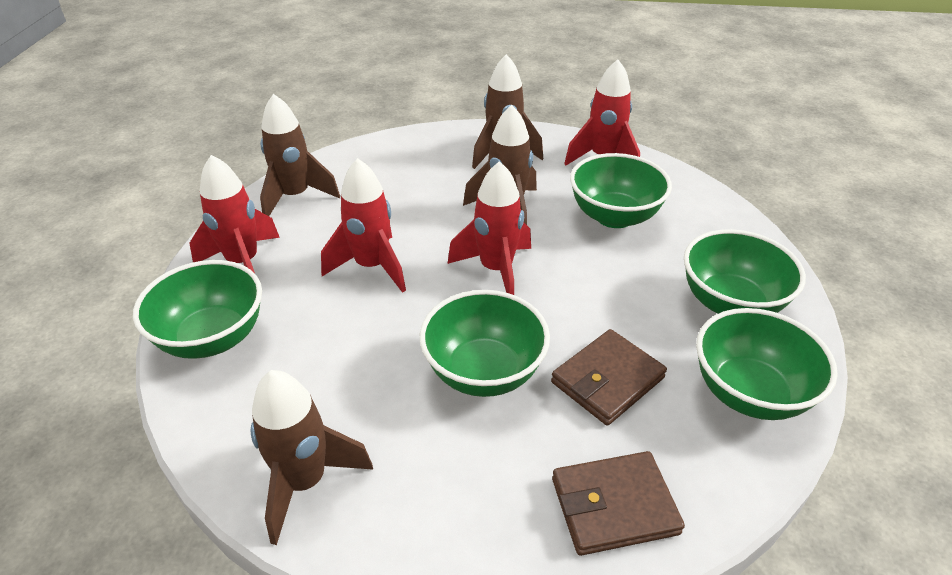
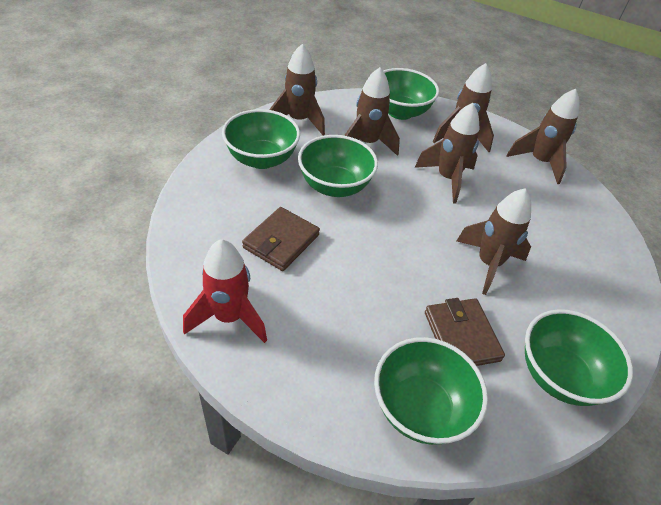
brown rocket: 4 -> 6
red rocket: 4 -> 1

